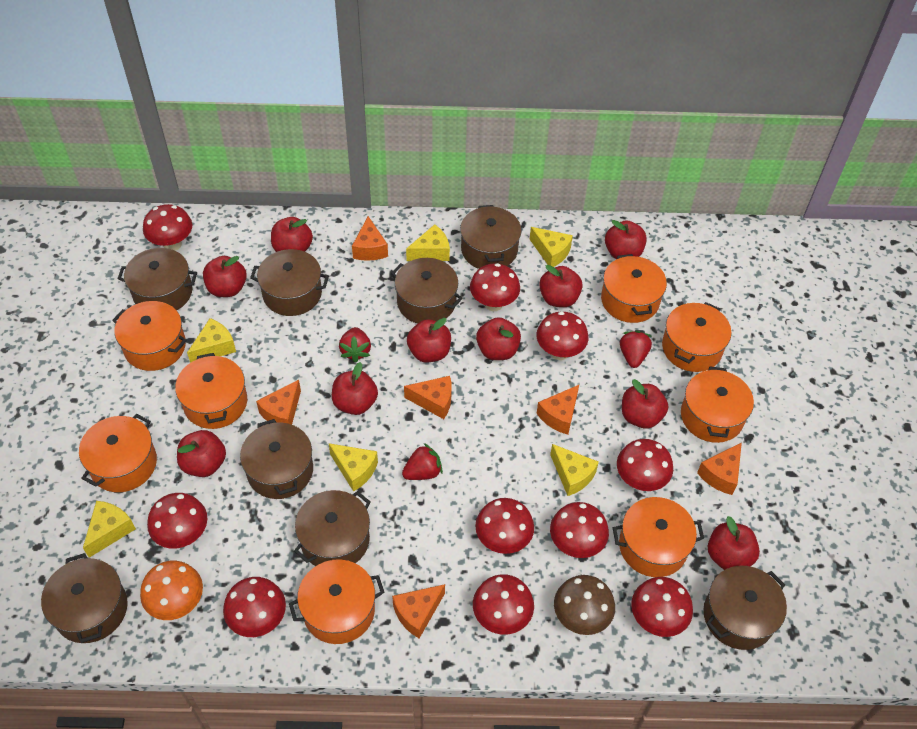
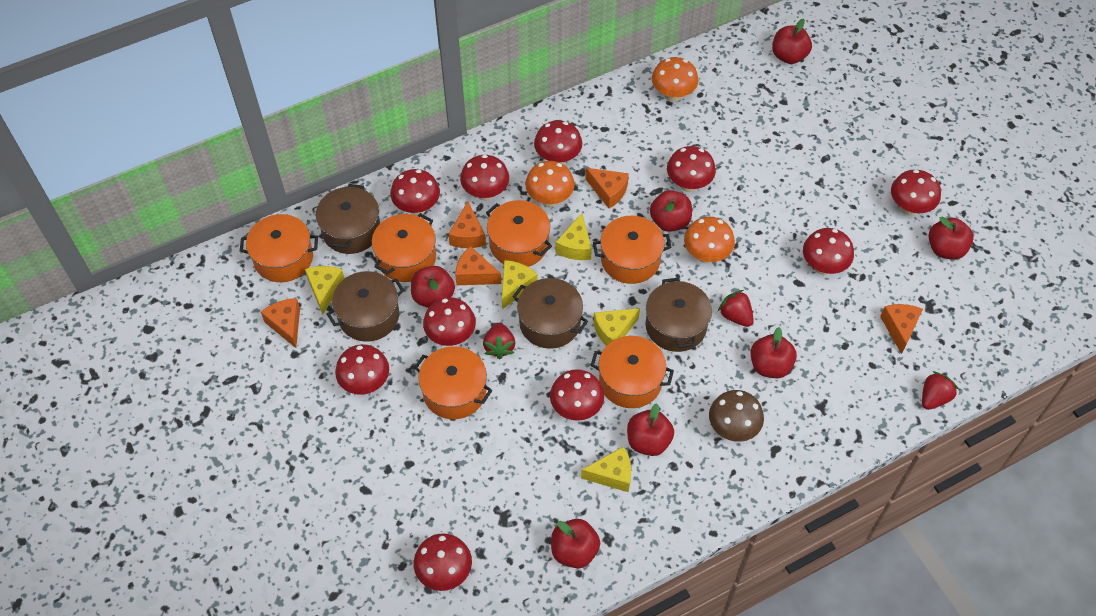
brown pot: 8 -> 4
orange cheese: 6 -> 5
orange mushroom: 1 -> 3
orange pot: 8 -> 6
red apple: 10 -> 7
yellow cheese: 6 -> 5

